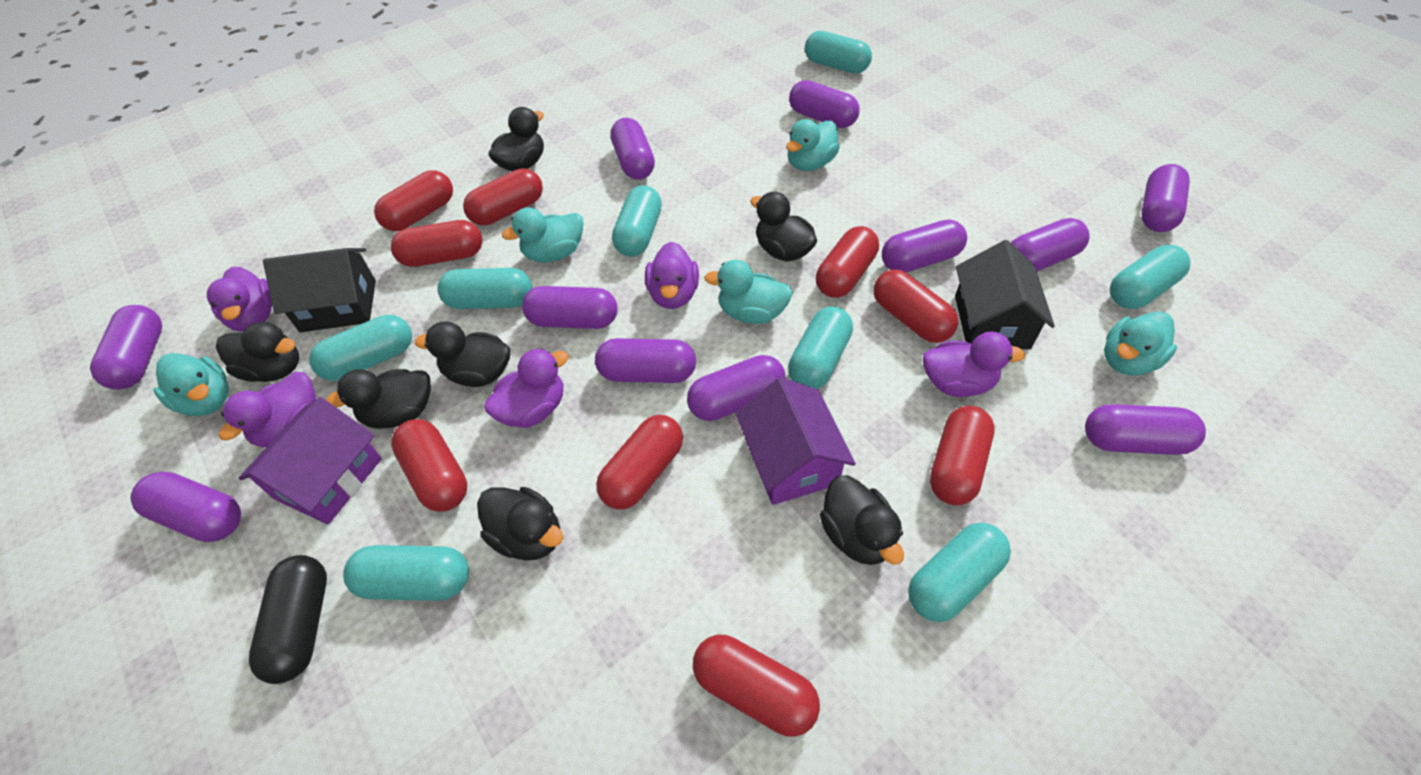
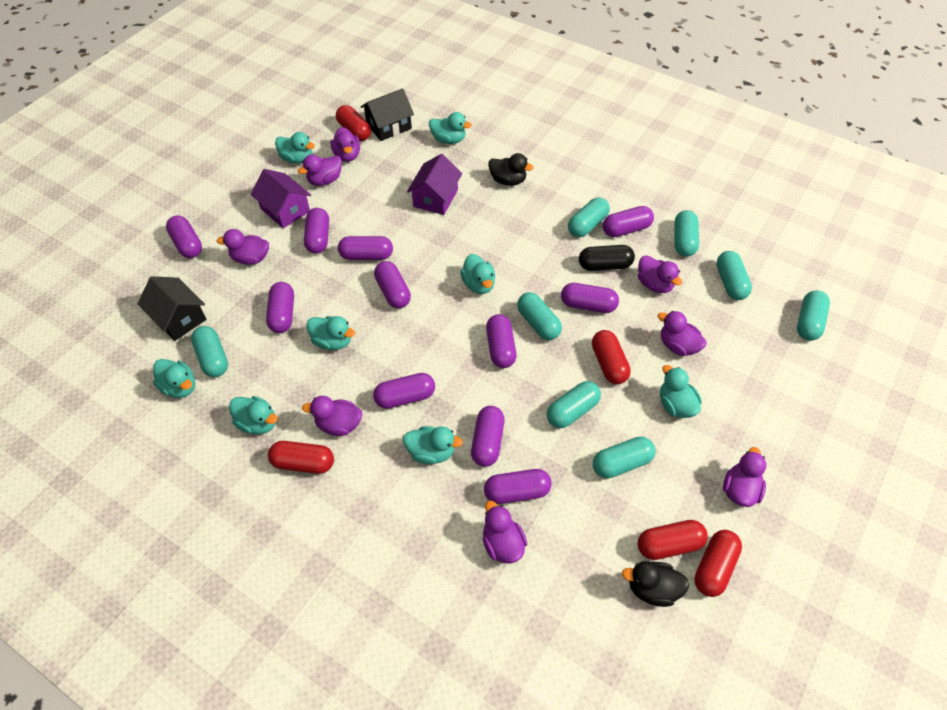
black duck: 7 -> 2
purple duck: 5 -> 8
red capsule: 9 -> 5
turquoise duck: 5 -> 8

